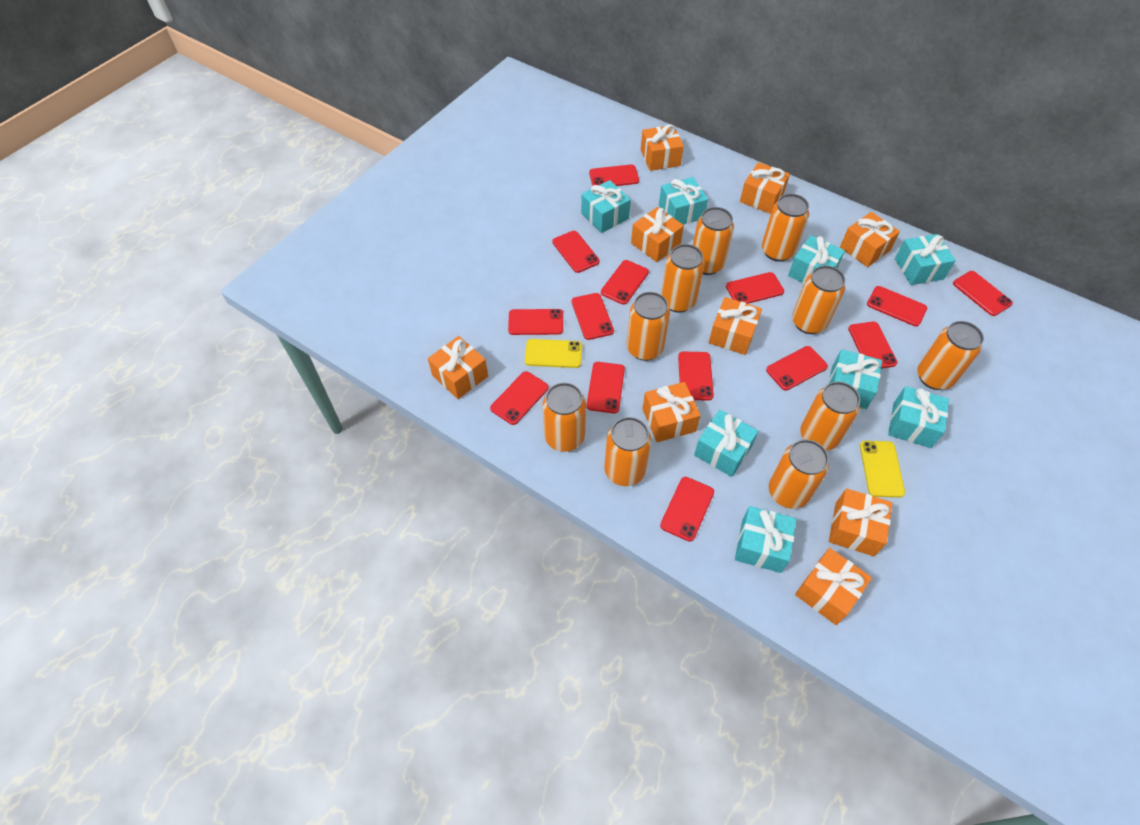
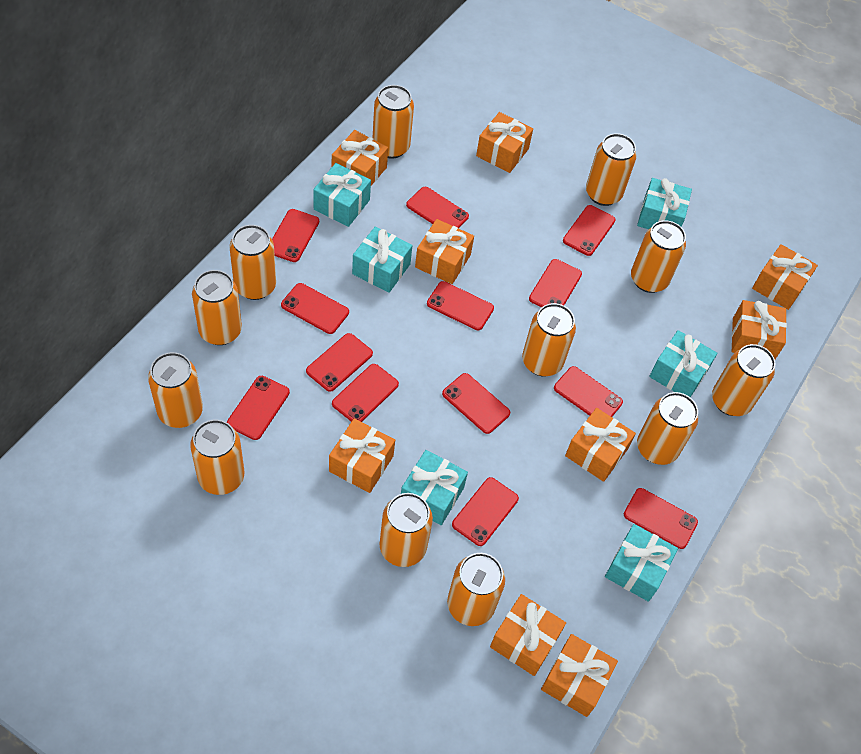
orange can: 10 -> 12
red phone: 14 -> 13
turquoise gift: 8 -> 6
yellow phone: 2 -> 0

